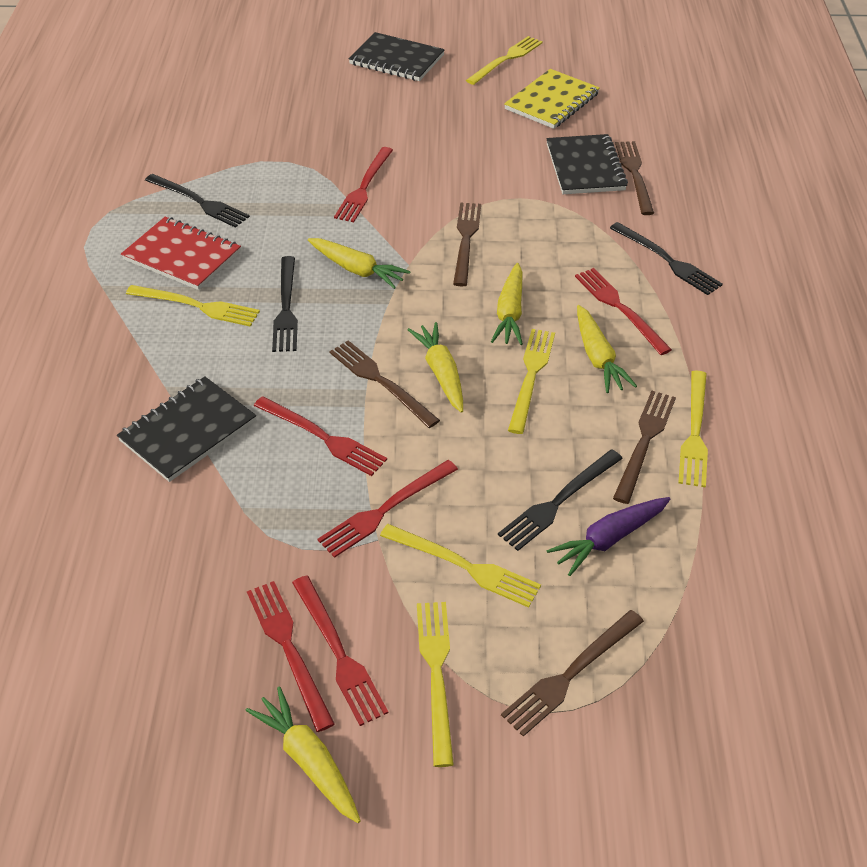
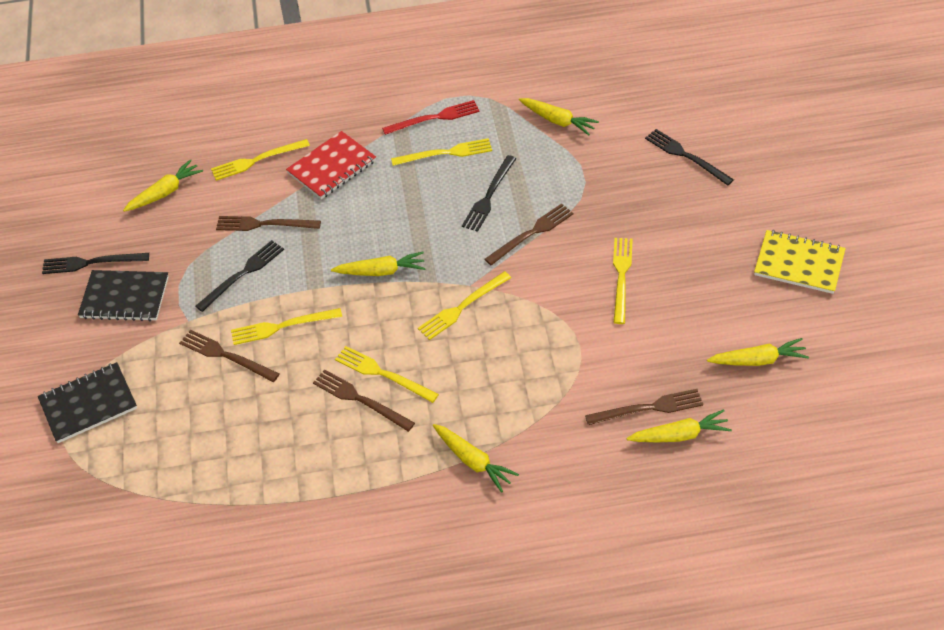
black notebook: 3 -> 2
purple carrot: 1 -> 0
red fork: 6 -> 1
yellow carrot: 5 -> 6

